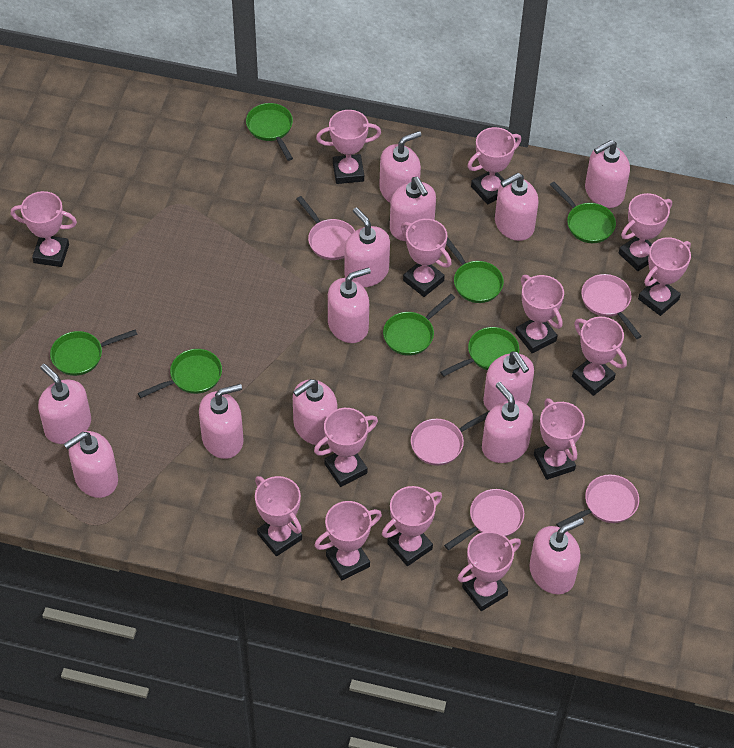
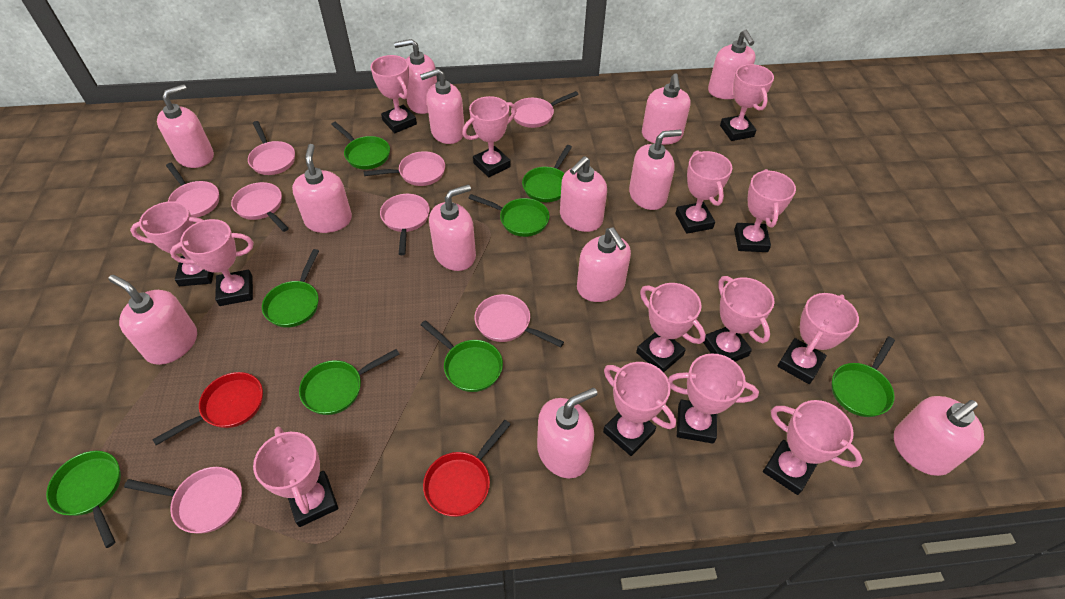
green pan: 7 -> 8
pink pan: 5 -> 8
red pan: 0 -> 2

